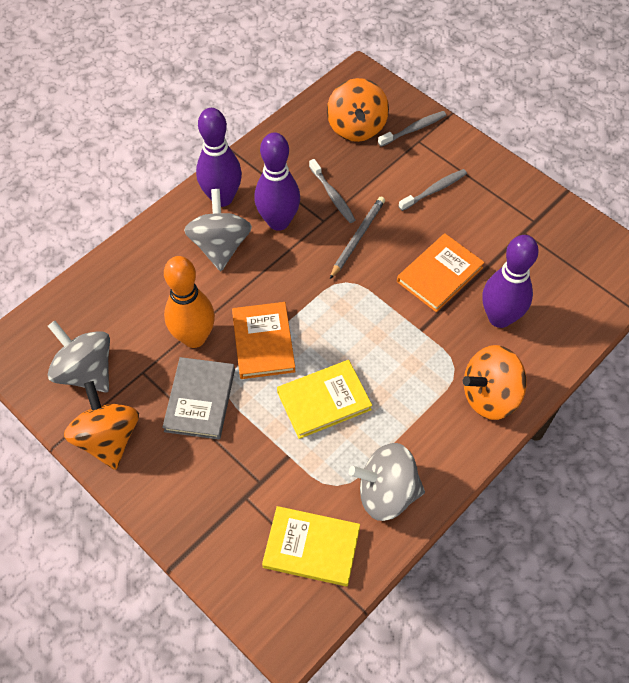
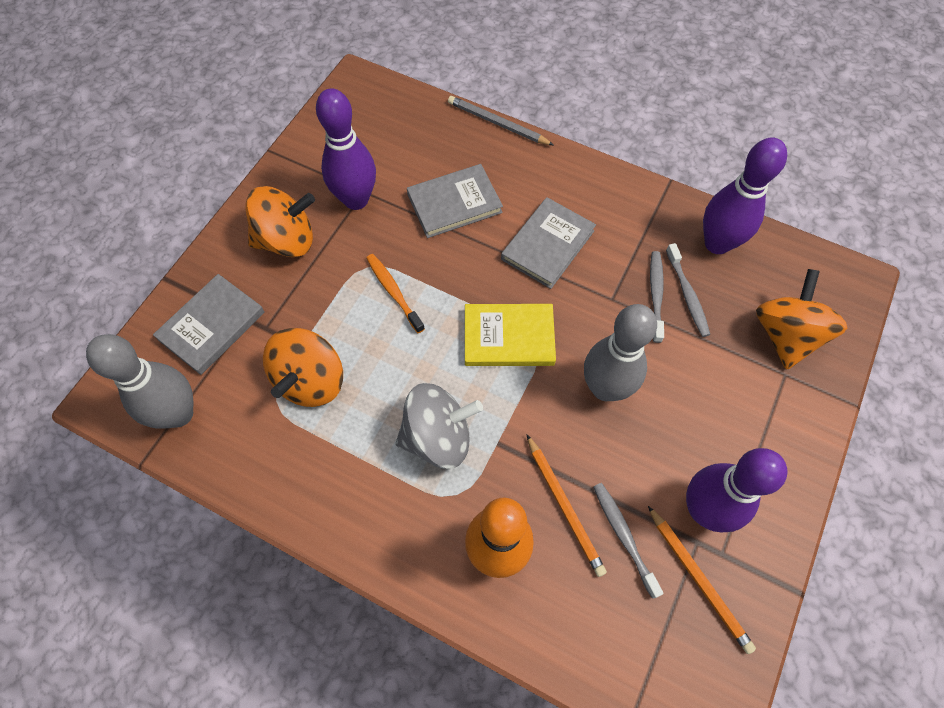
grey book: 1 -> 3
grey bowling pin: 0 -> 2
grey spinning top: 3 -> 1
orange book: 2 -> 0
orange pencil: 0 -> 2
orange toothbrush: 0 -> 1
yellow book: 2 -> 1

